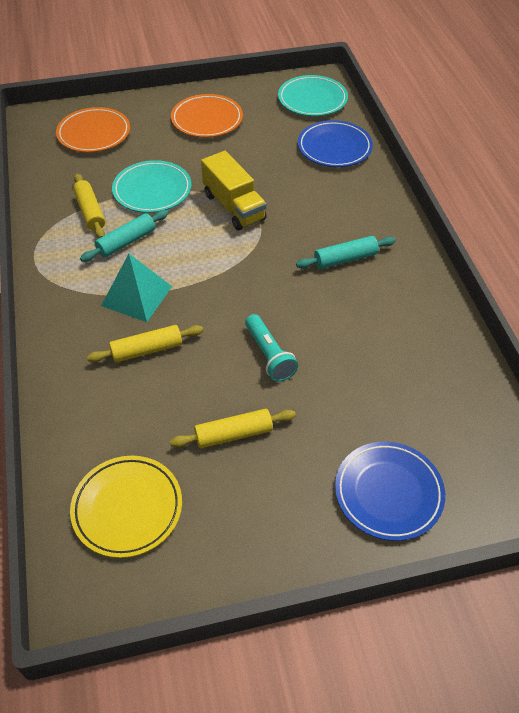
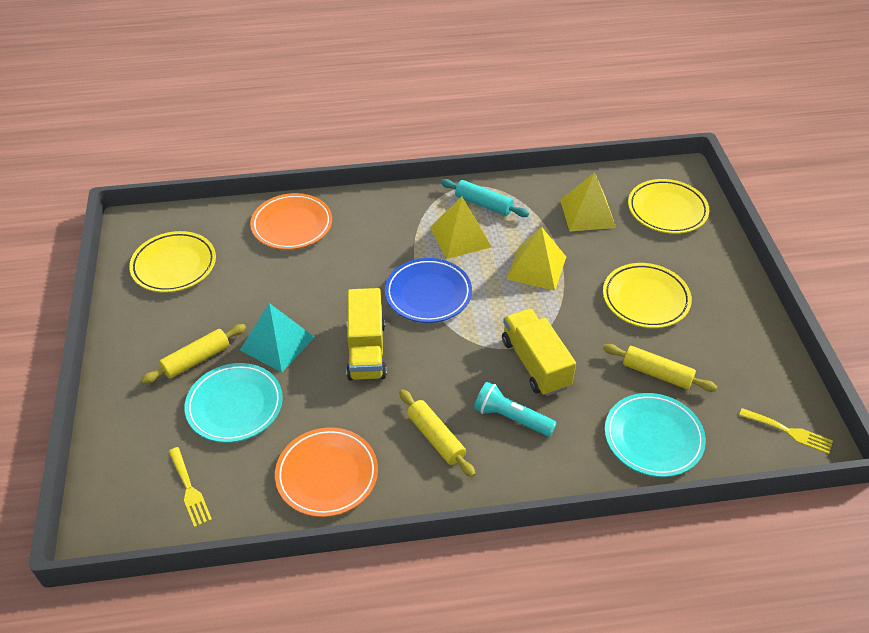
blue plate: 2 -> 1
turquoise rolling pin: 2 -> 1
yellow fork: 0 -> 2
yellow plate: 1 -> 3
yellow pyramid: 0 -> 3
yellow truck: 1 -> 2

